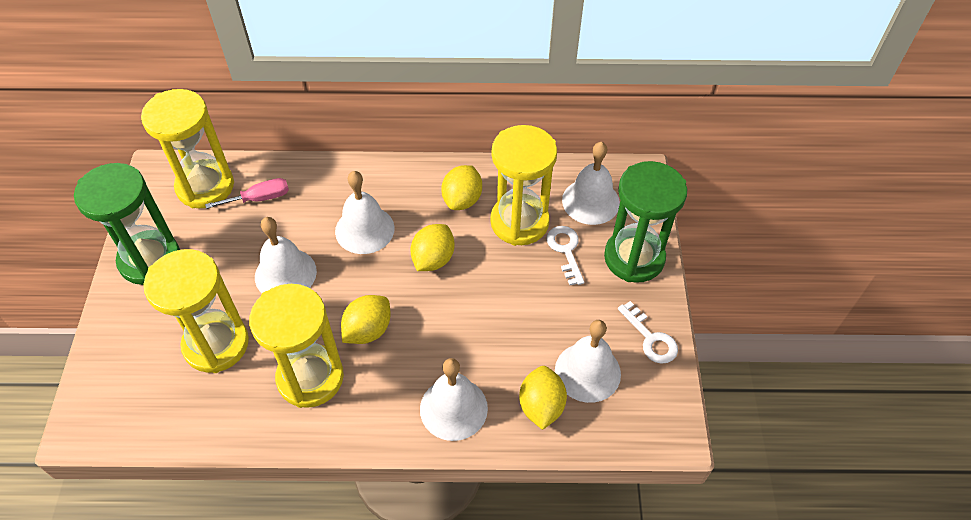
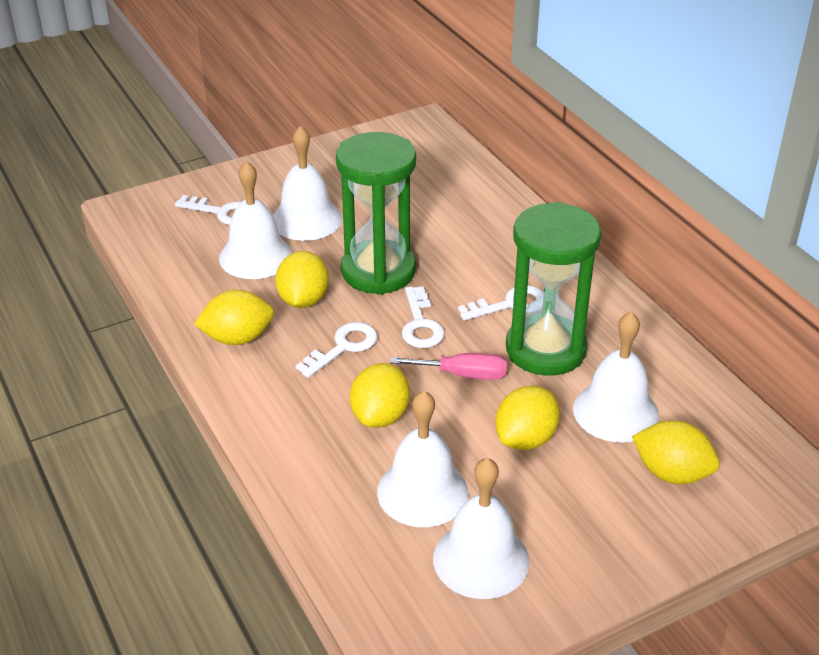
white key: 2 -> 4
yellow hourglass: 4 -> 0
yellow lemon: 4 -> 5

